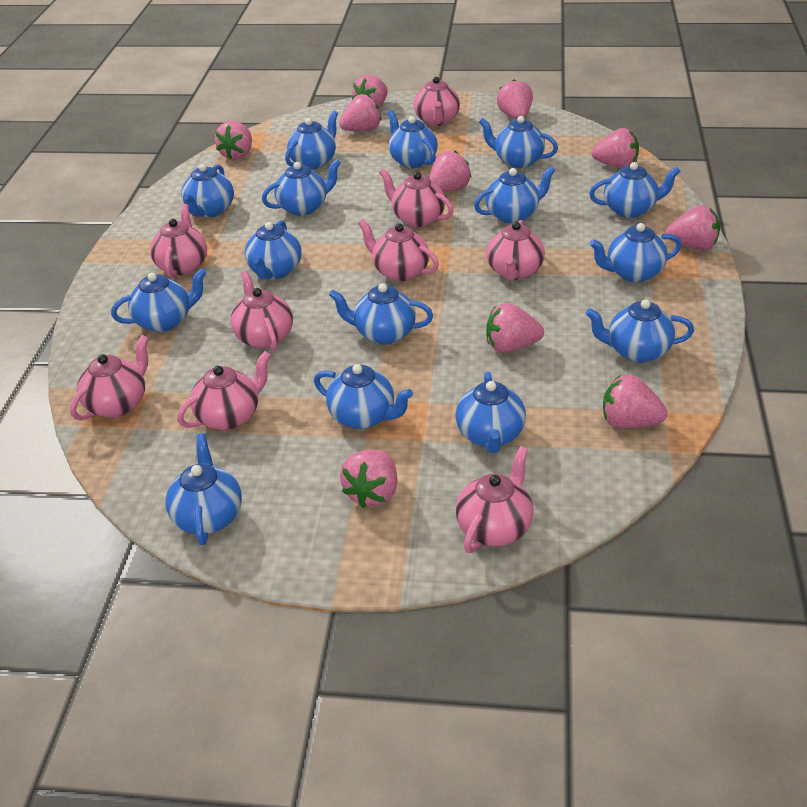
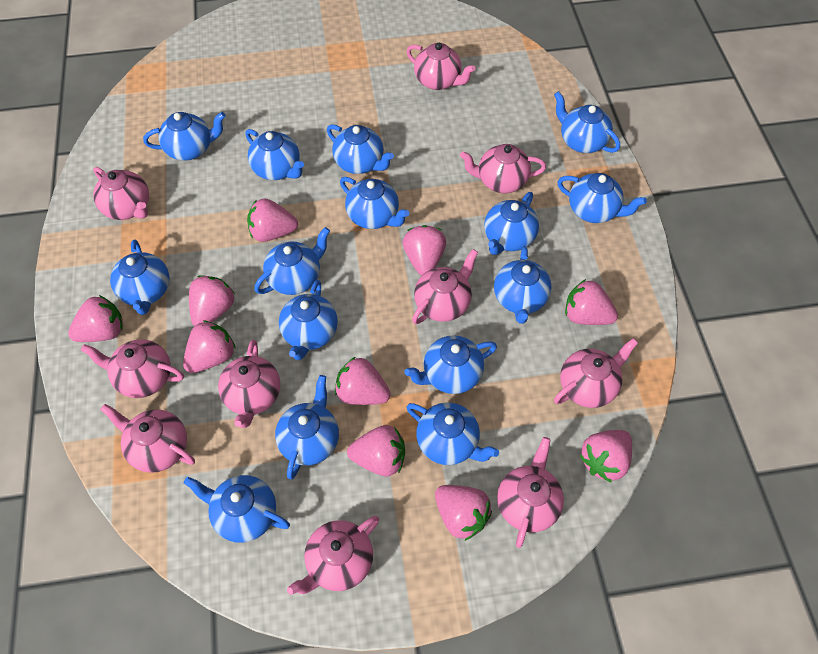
pink teapot: 9 -> 10

